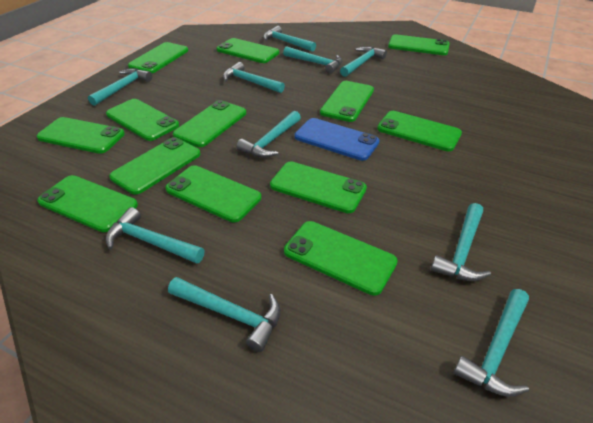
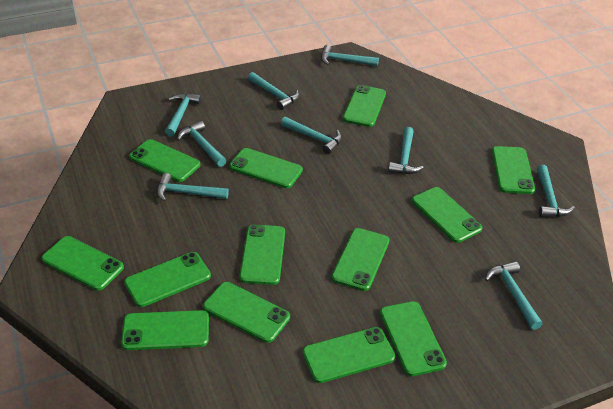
blue phone: 1 -> 0
turquoise hammer: 10 -> 9

